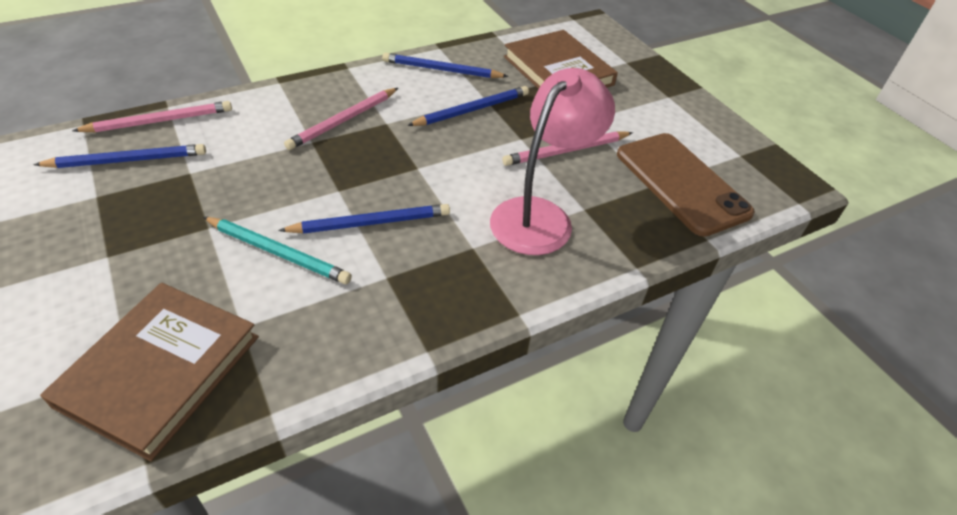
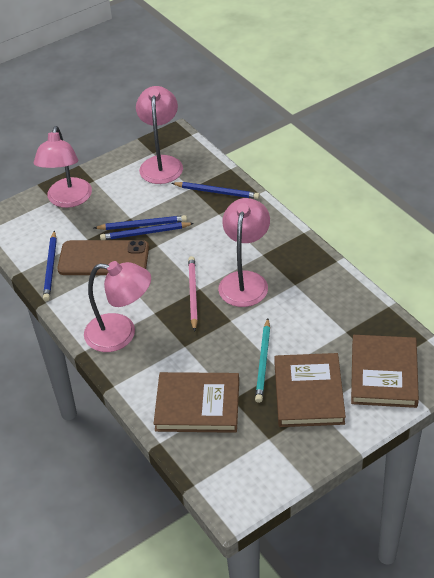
brown book: 2 -> 3
pink lamp: 1 -> 4
pink pencil: 3 -> 1

